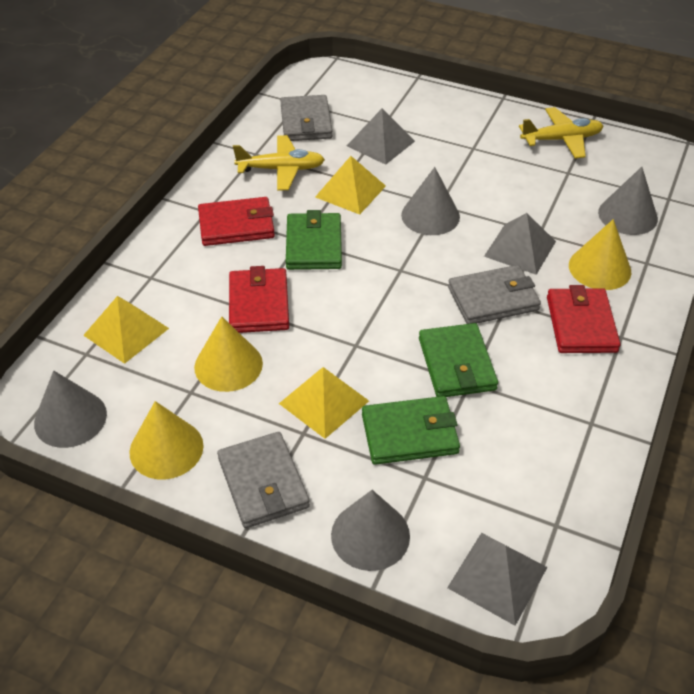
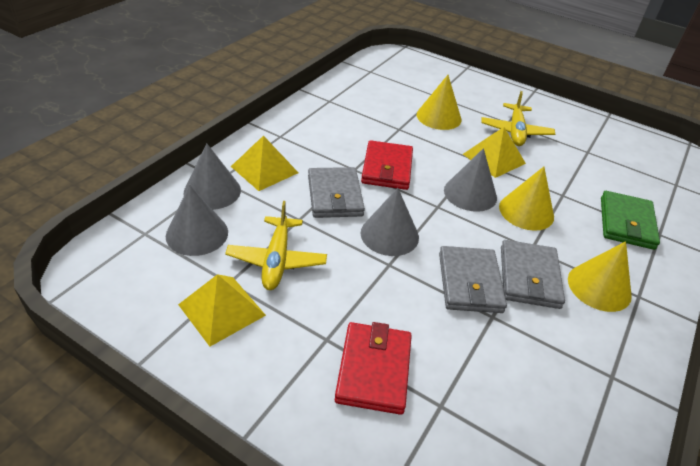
green wallet: 3 -> 1
grey pyramid: 3 -> 0
red wallet: 3 -> 2

